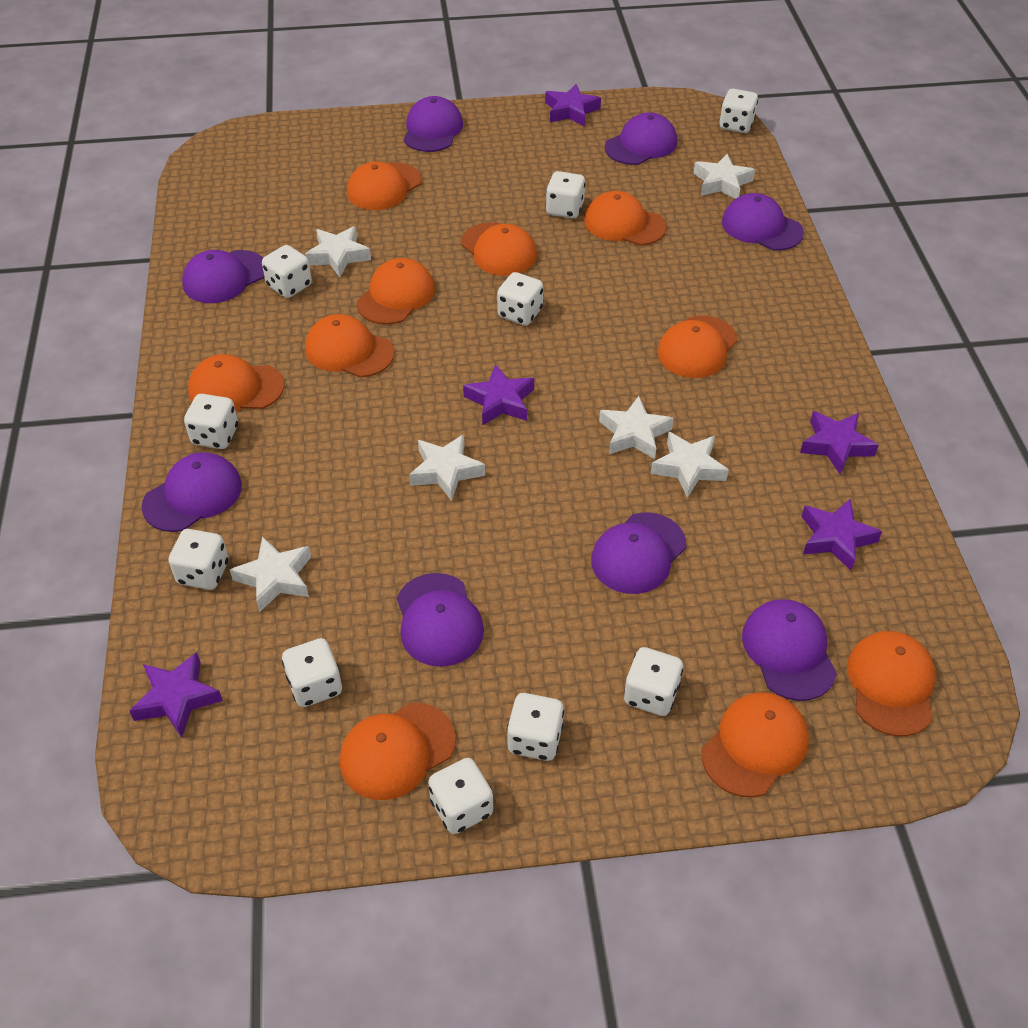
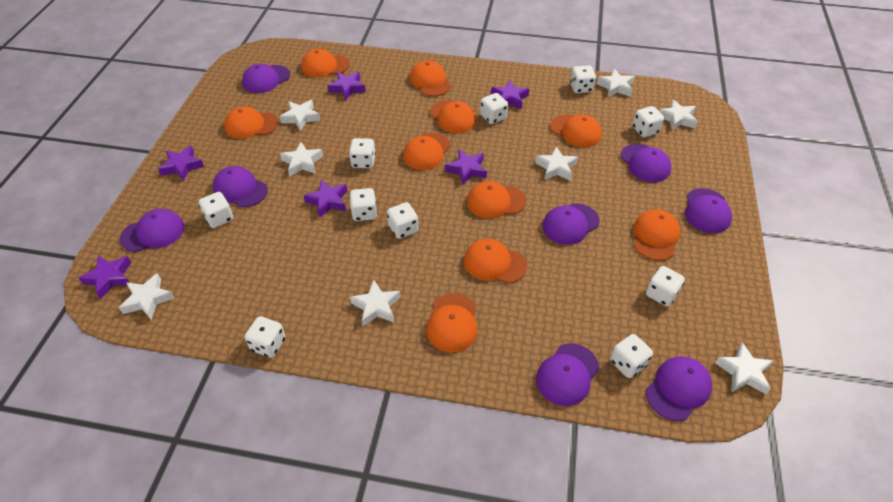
purple star: 5 -> 6
white star: 6 -> 8

